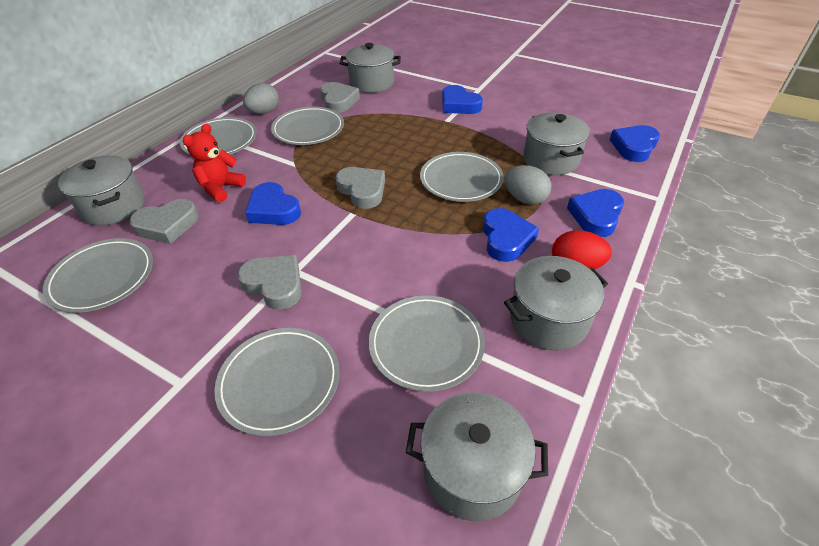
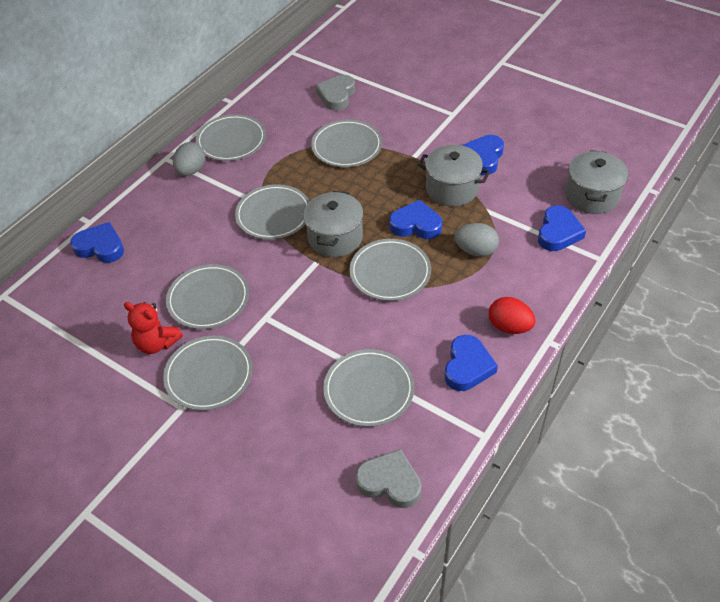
grey heart: 4 -> 2
grey plate: 6 -> 7
grey pot: 5 -> 3

